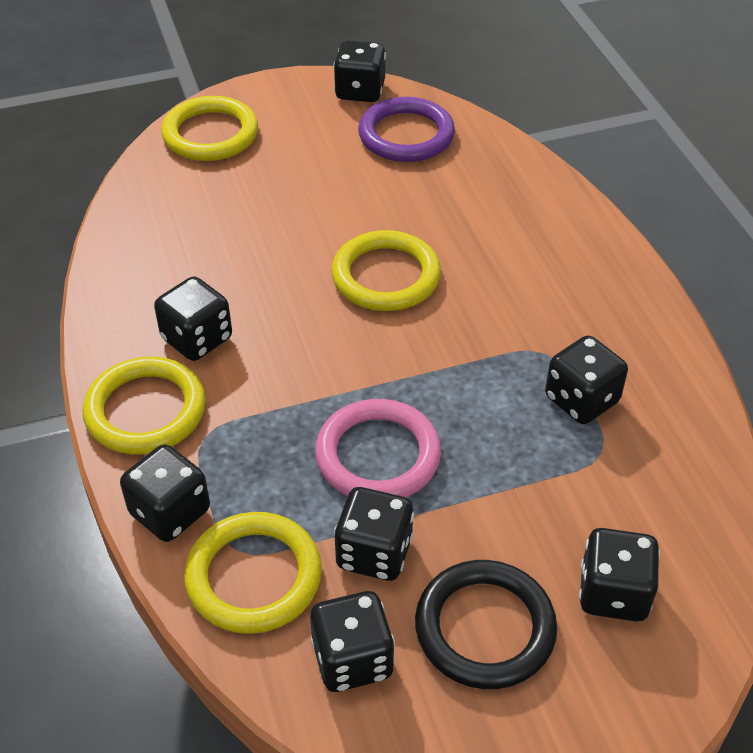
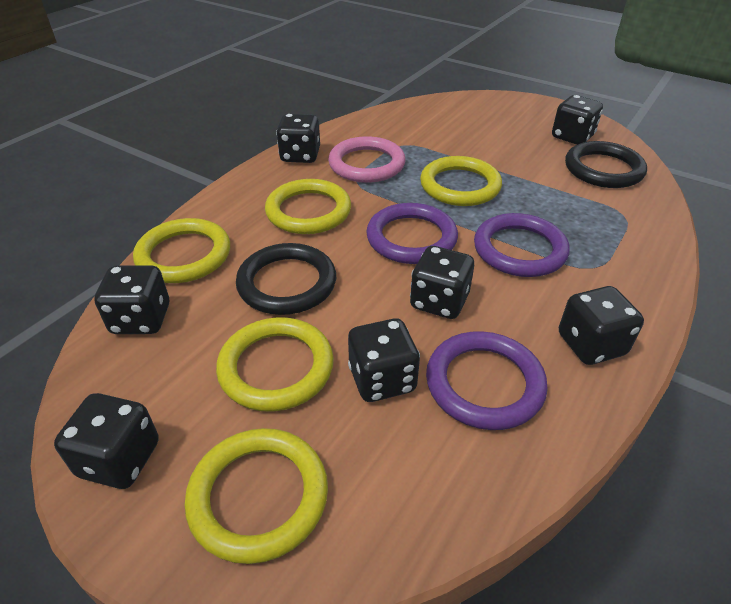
black ring: 1 -> 2
purple ring: 1 -> 3
yellow ring: 4 -> 5

